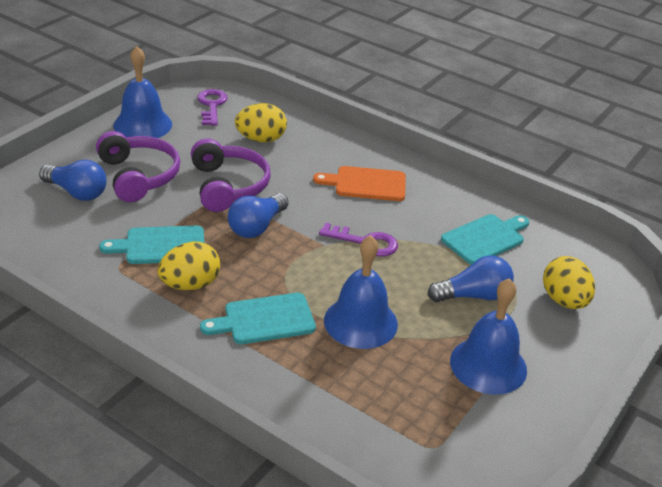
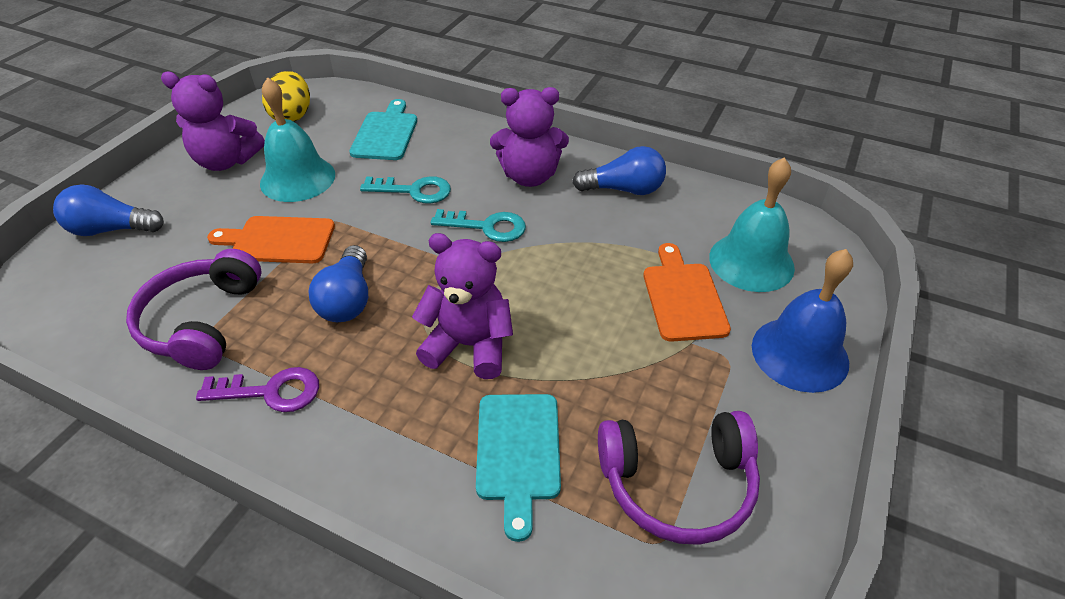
blue bell: 3 -> 1
orange cutting board: 1 -> 2
purple key: 2 -> 1
purple teddy bear: 0 -> 3
turquoise bell: 0 -> 2
turquoise cutting board: 3 -> 2
turquoise key: 0 -> 2
yellow egg: 3 -> 1

